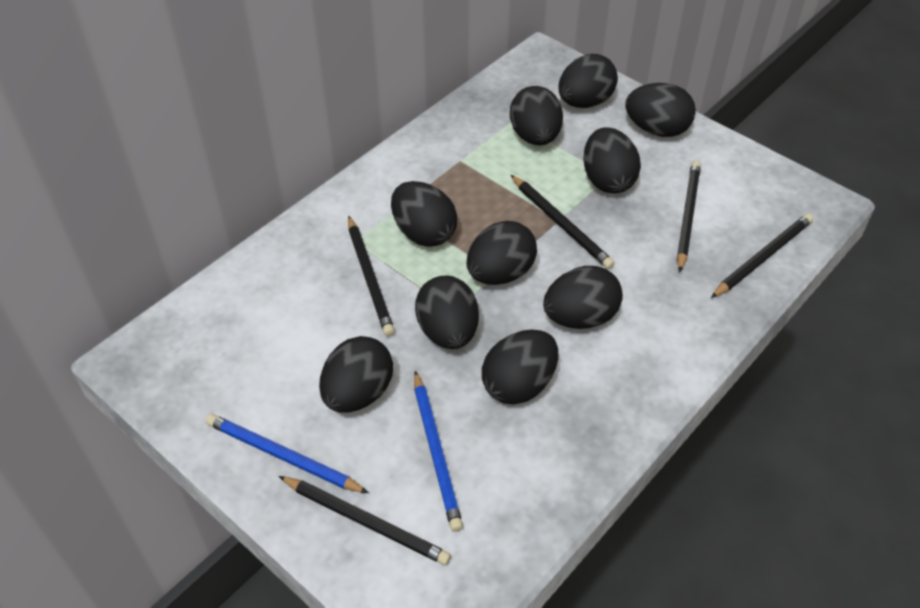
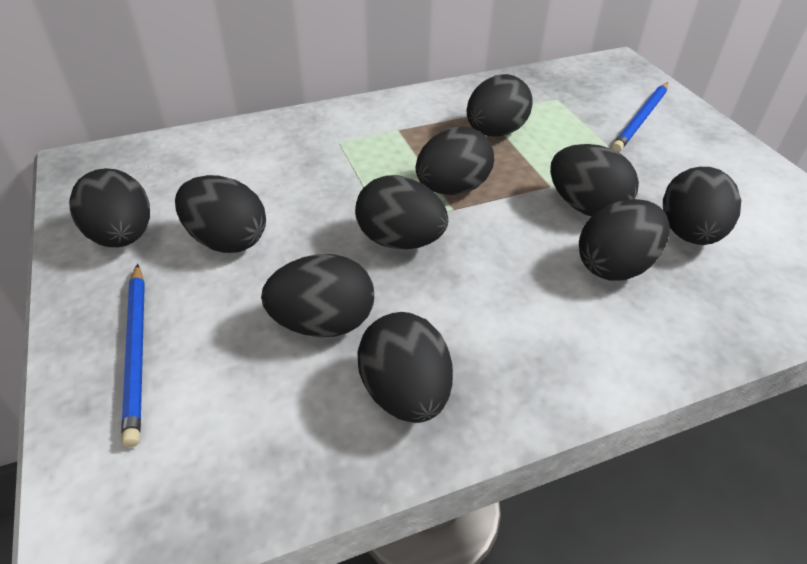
black pencil: 5 -> 0

